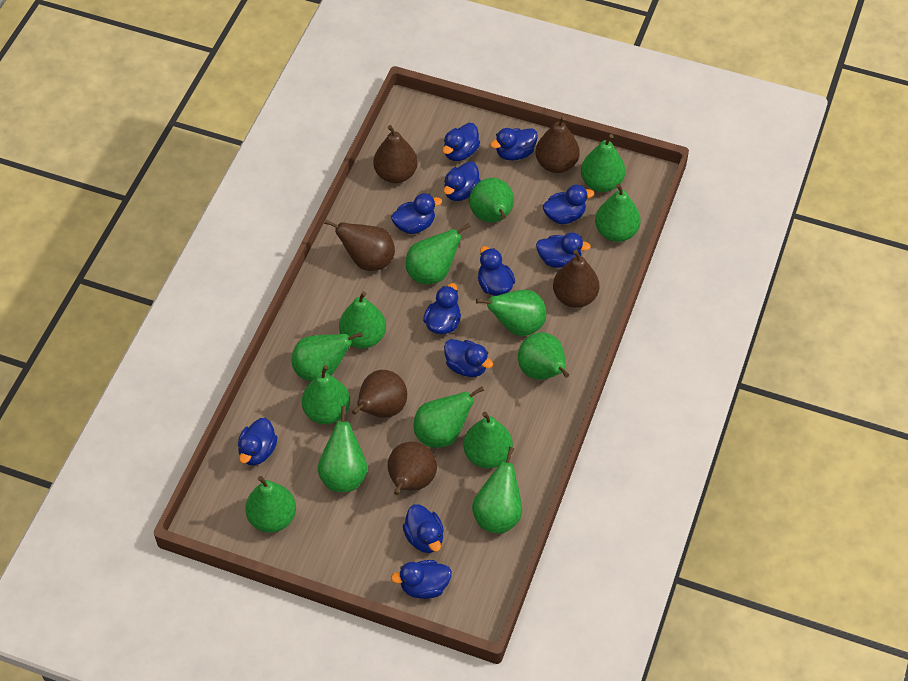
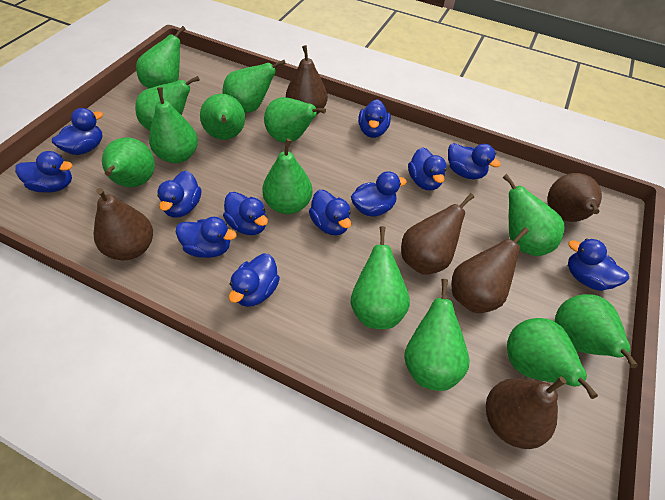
green pear: 14 -> 13

